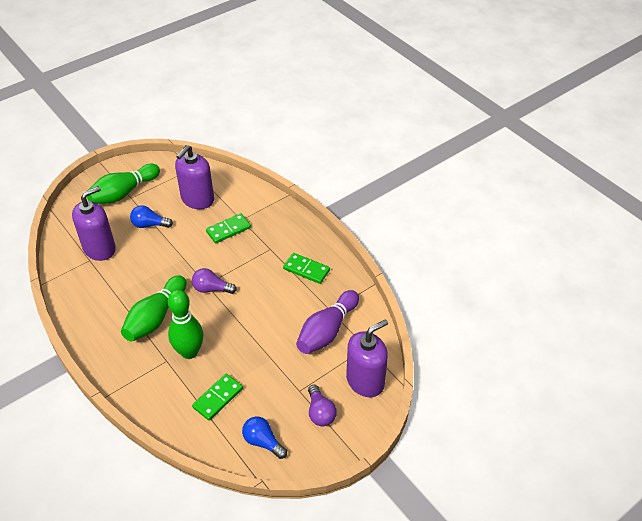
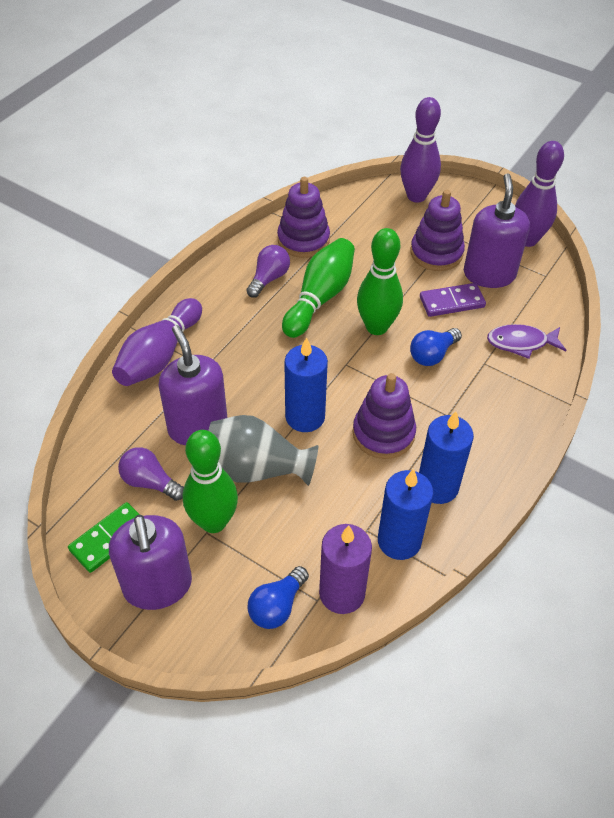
blue candle: 0 -> 3
green domino: 3 -> 1
grey vase: 0 -> 1
purple bowling pin: 1 -> 3
purple candle: 0 -> 1
purple domino: 0 -> 1
purple fish: 0 -> 1
purple stacking toy: 0 -> 3

